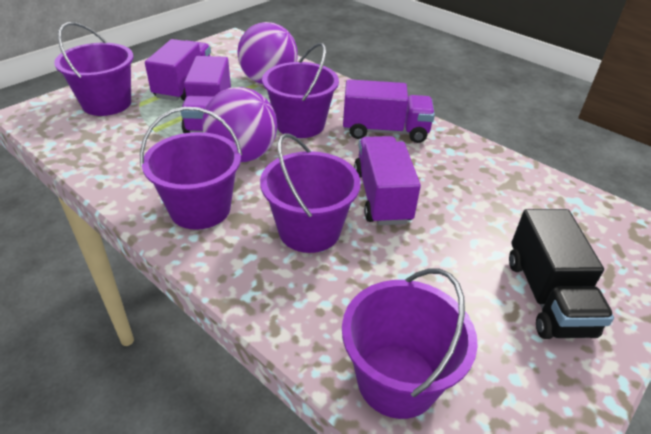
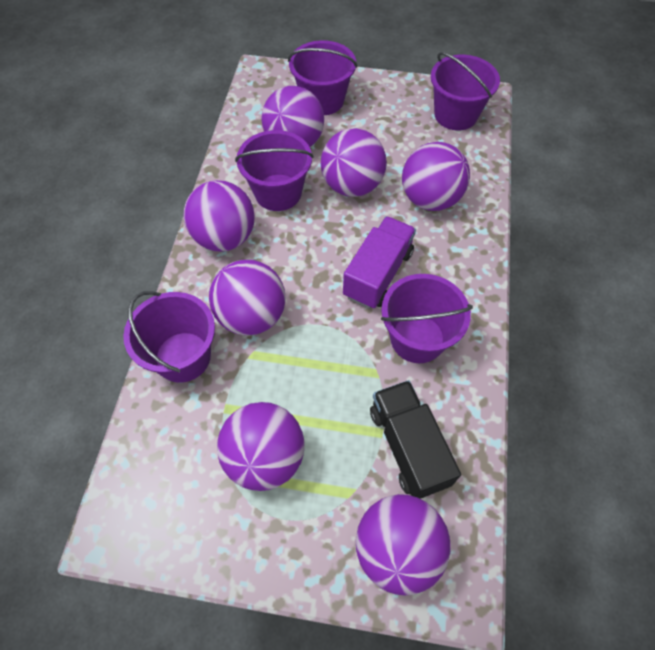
purple ball: 2 -> 7
purple truck: 4 -> 1

